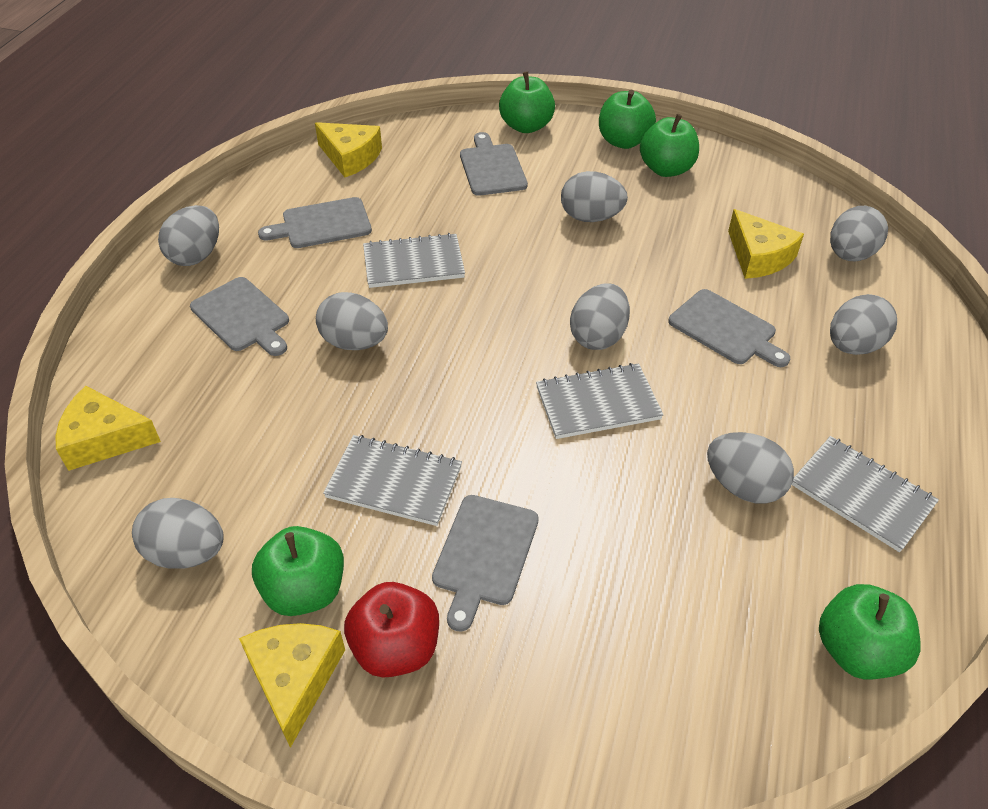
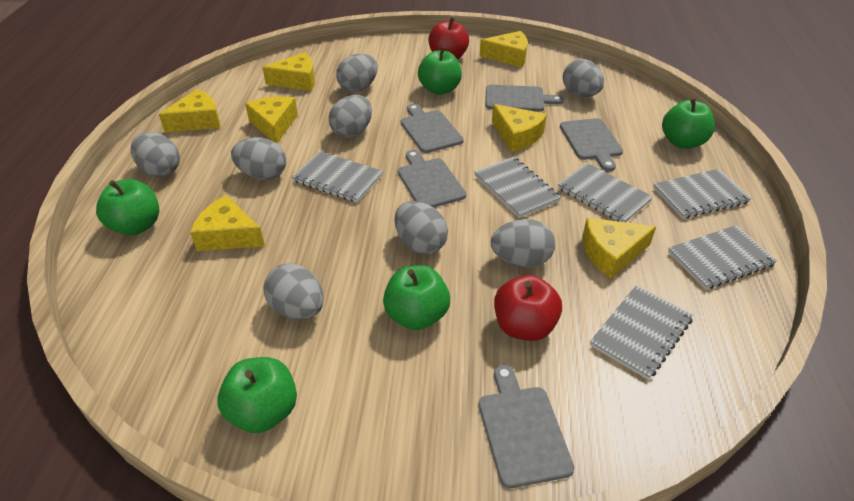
grey notebook: 4 -> 6
red apple: 1 -> 2
yellow cheese: 4 -> 7

